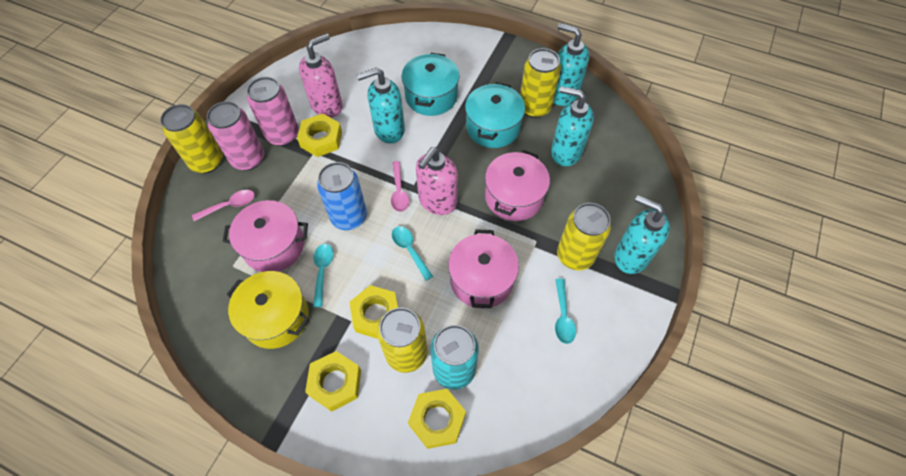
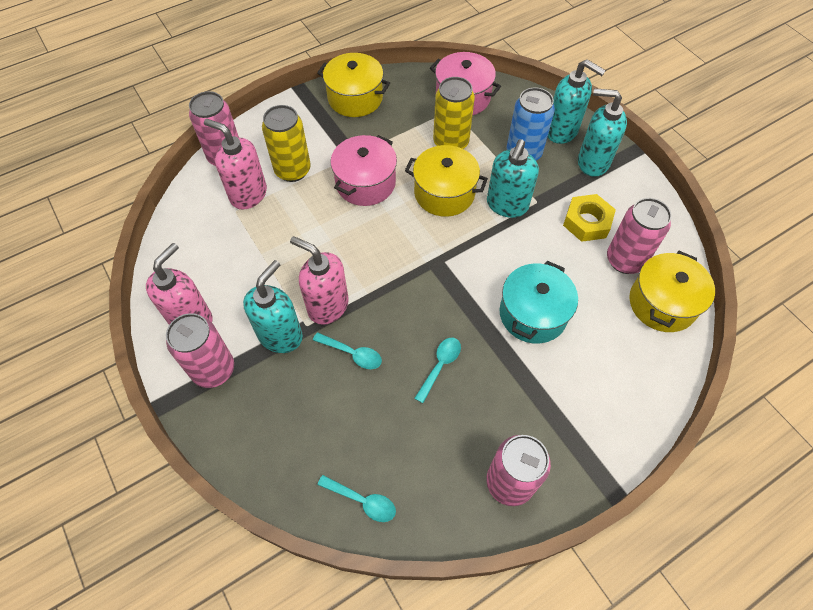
pink can: 2 -> 4
pink pot: 3 -> 2
pink soap dispenser: 2 -> 3
pink spoon: 2 -> 0
turquoise can: 1 -> 0
turquoise pot: 2 -> 1
yellow can: 4 -> 2
yellow nut: 4 -> 1
yellow pot: 1 -> 3

